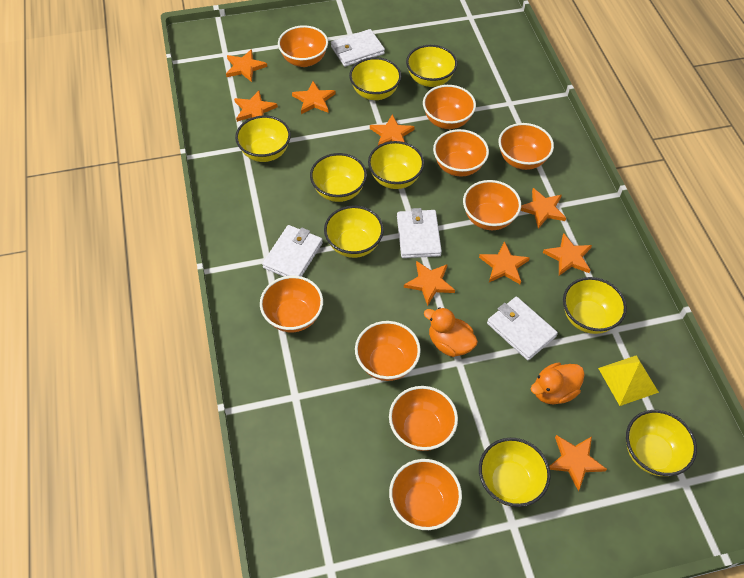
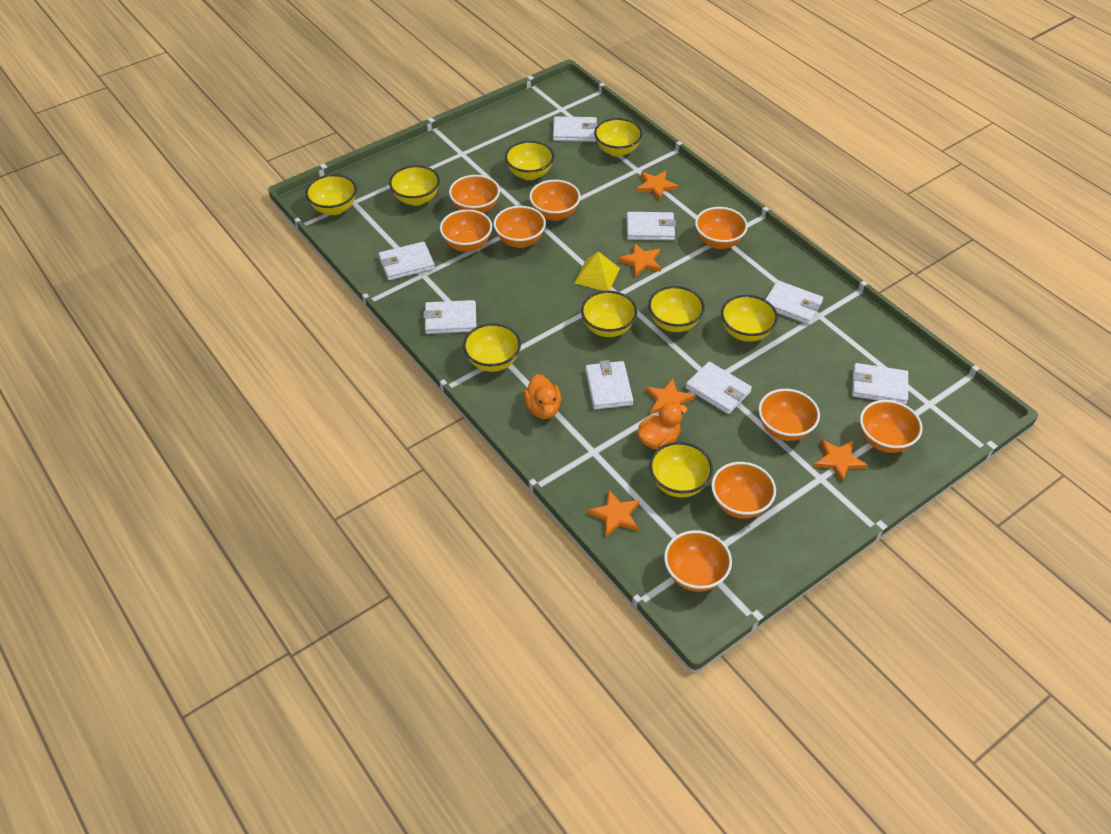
orange star: 9 -> 5
white wallet: 4 -> 8

